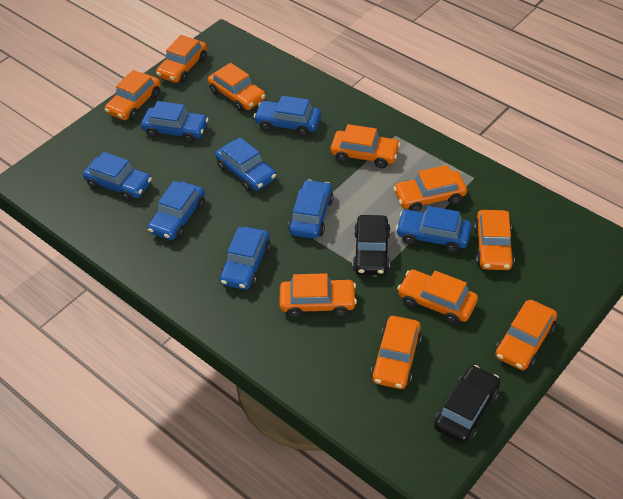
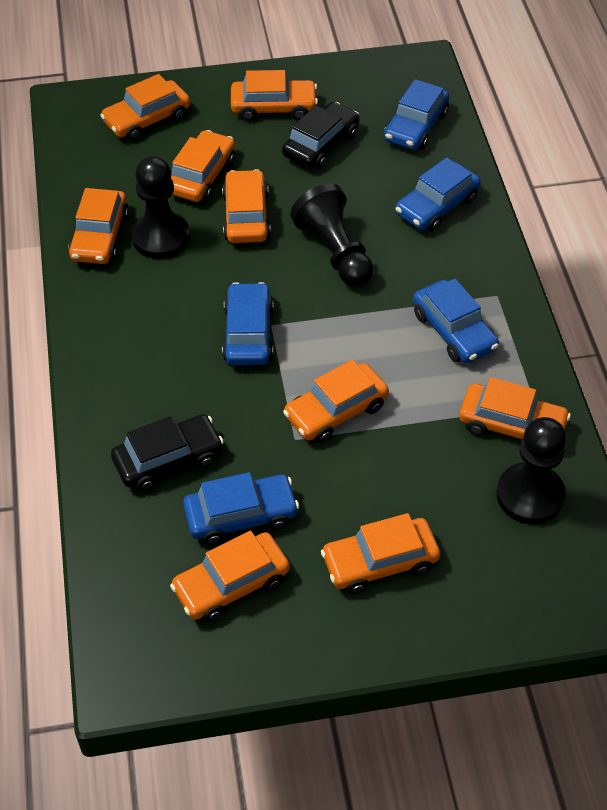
black pawn: 0 -> 3
blue car: 8 -> 5
orange car: 10 -> 9

